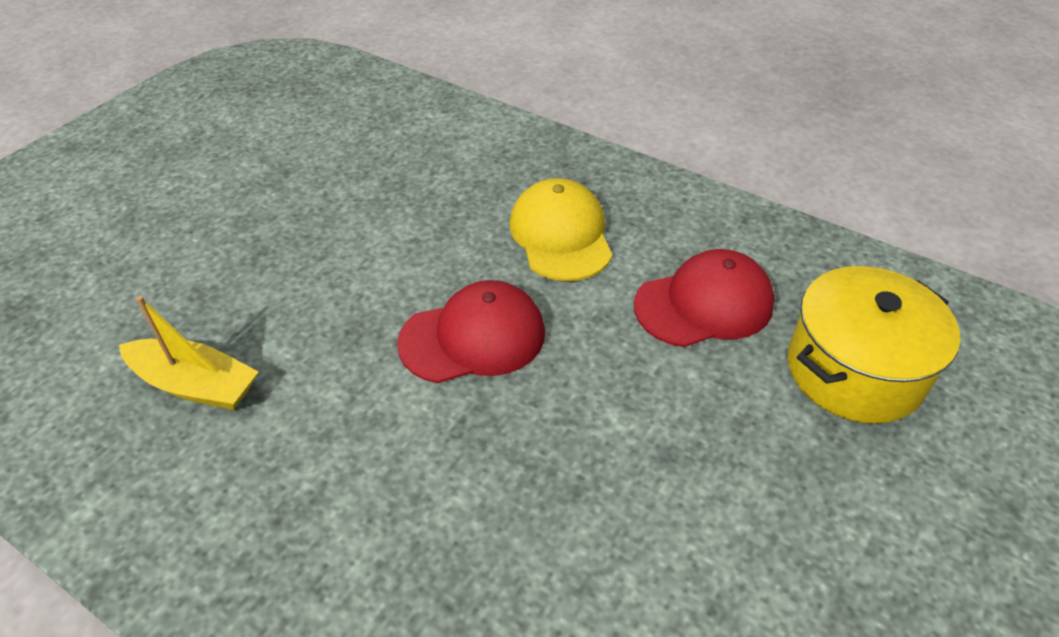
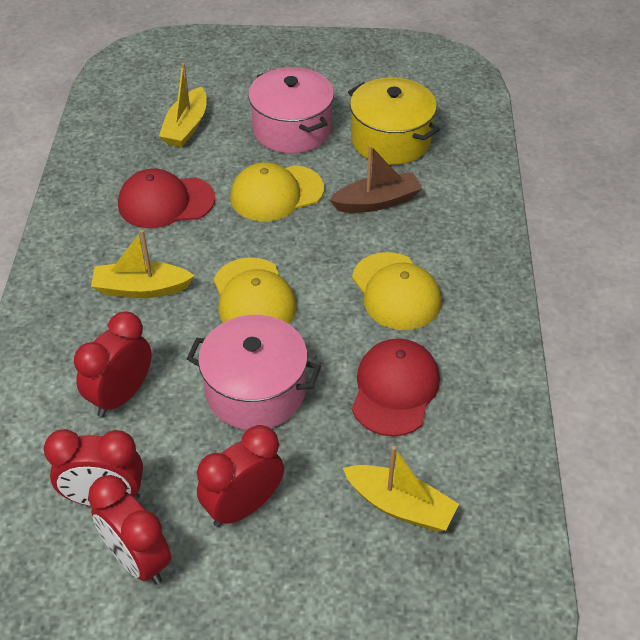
brown boat: 0 -> 1
pink pot: 0 -> 2
red clock: 0 -> 4
yellow boat: 1 -> 3
yellow cap: 1 -> 3

